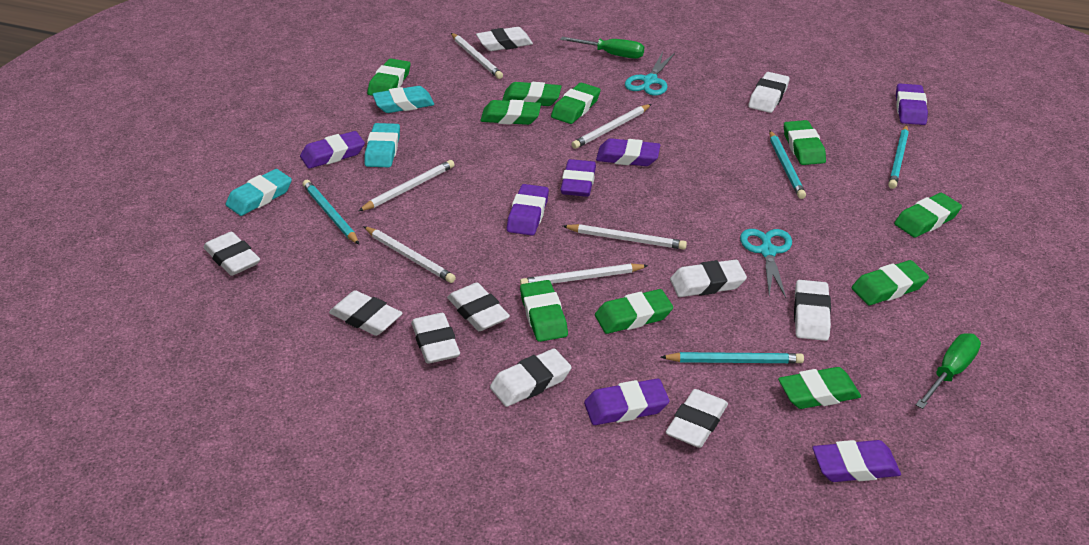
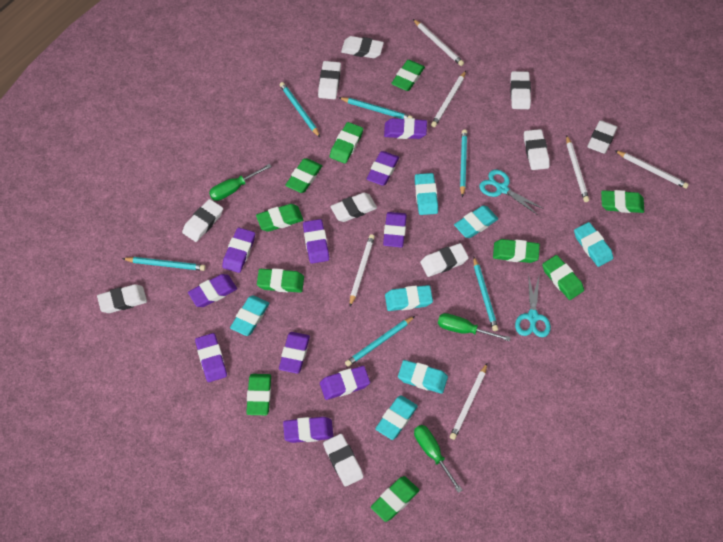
green screwdriver: 2 -> 3
purple eraser: 7 -> 10
turquoise eraser: 3 -> 7
turquoise pencil: 4 -> 6

